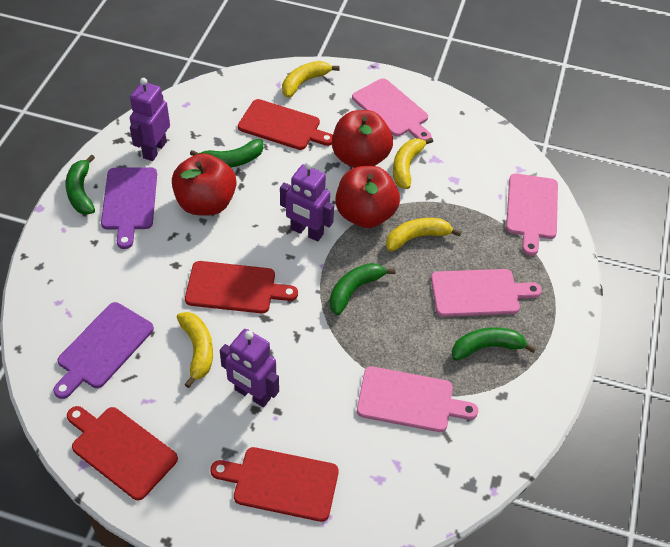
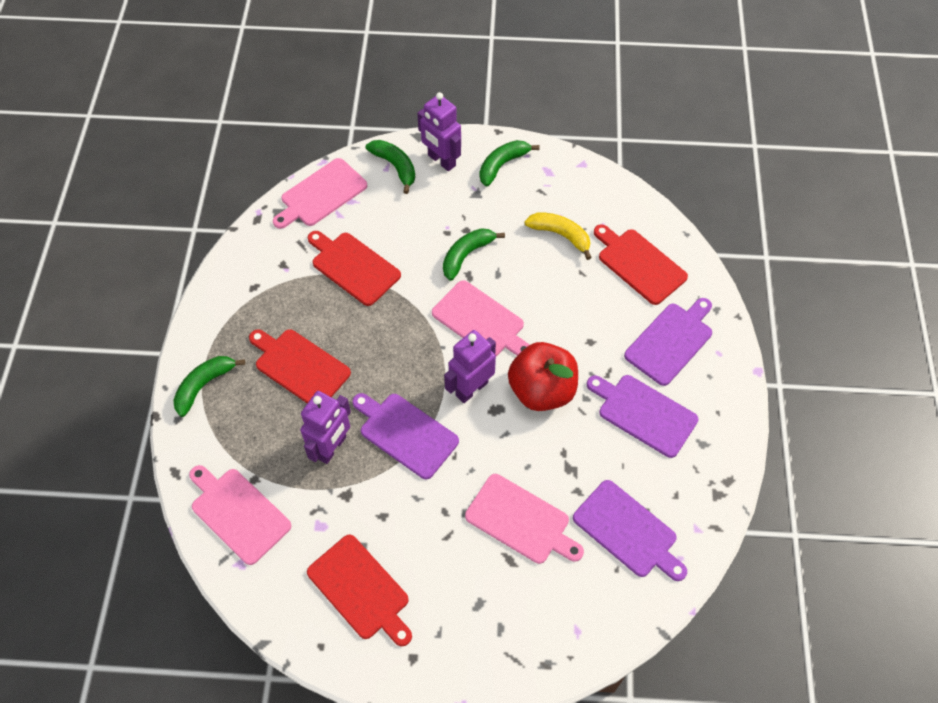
purple cutting board: 2 -> 4
red apple: 3 -> 1
yellow banana: 4 -> 1

